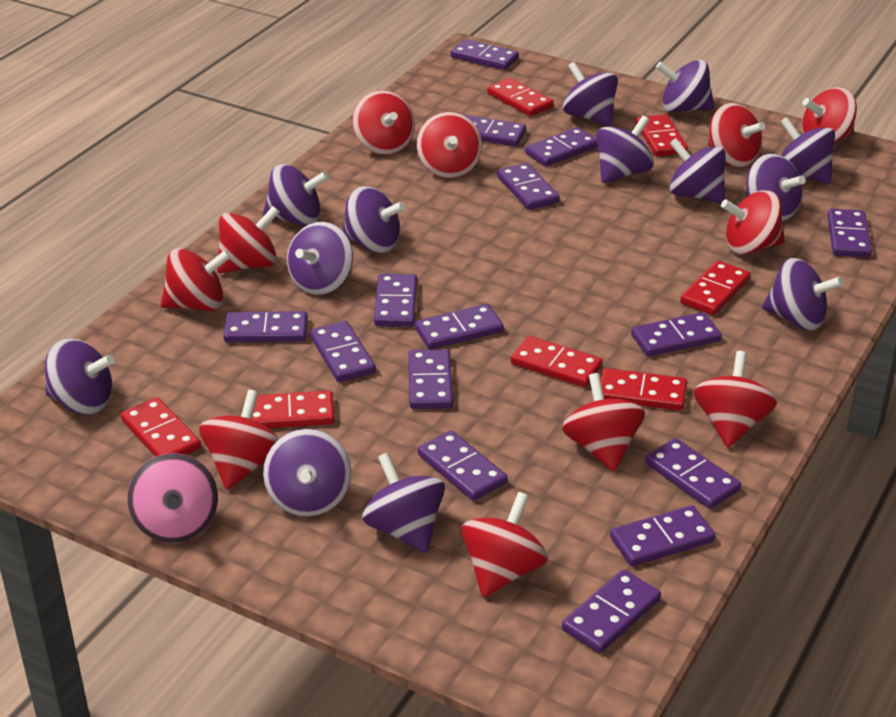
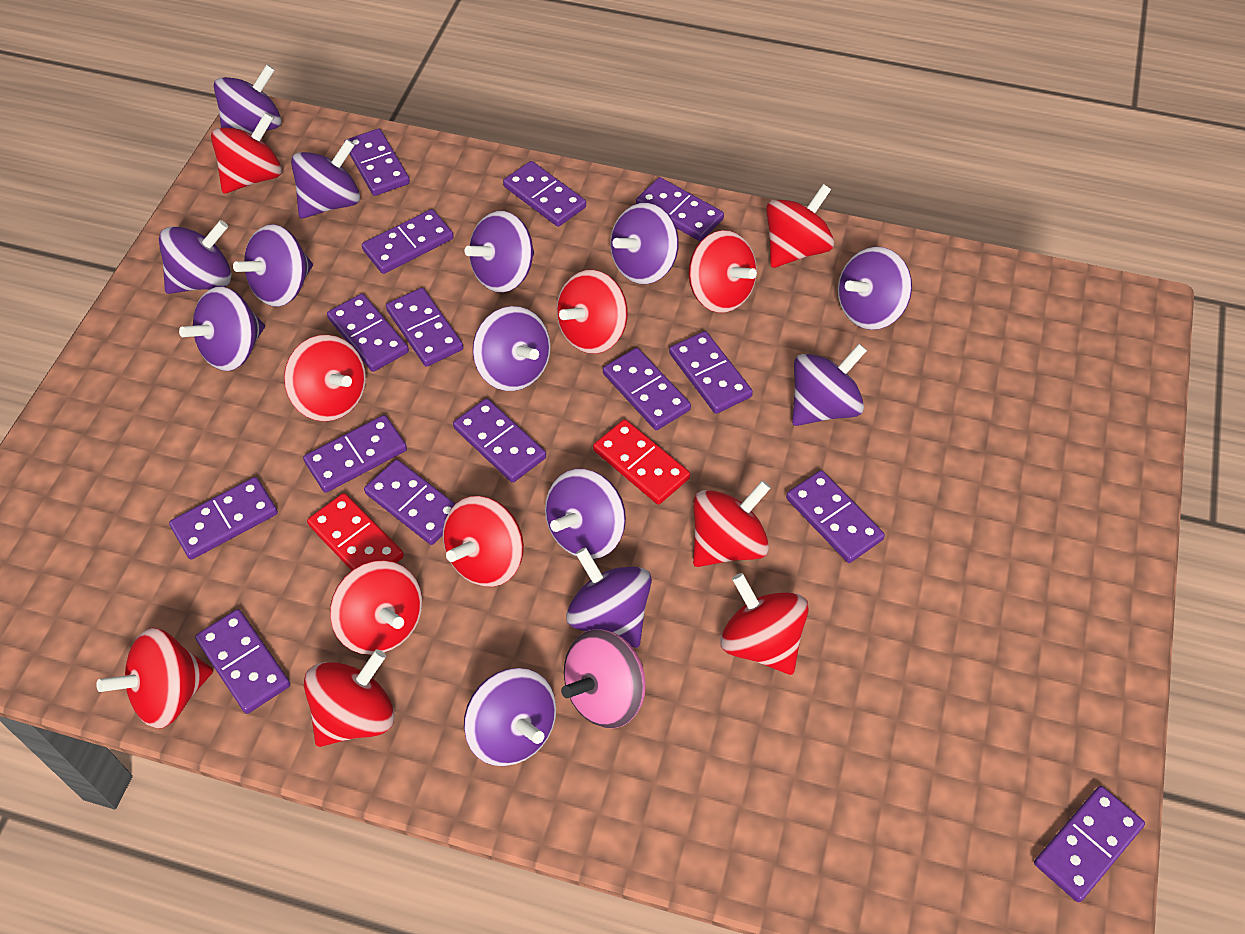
red domino: 7 -> 2

